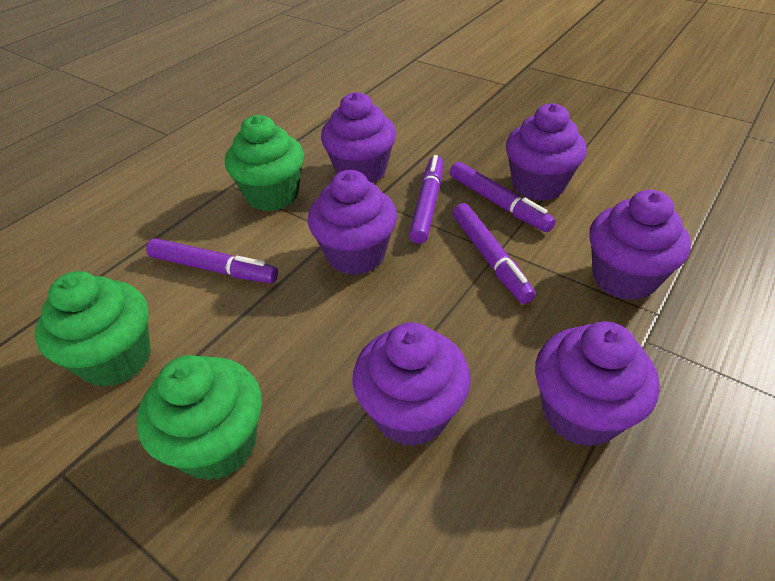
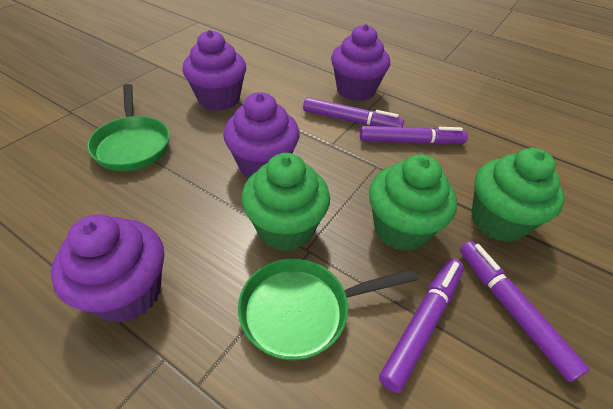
green pan: 0 -> 2
purple cupcake: 6 -> 4

